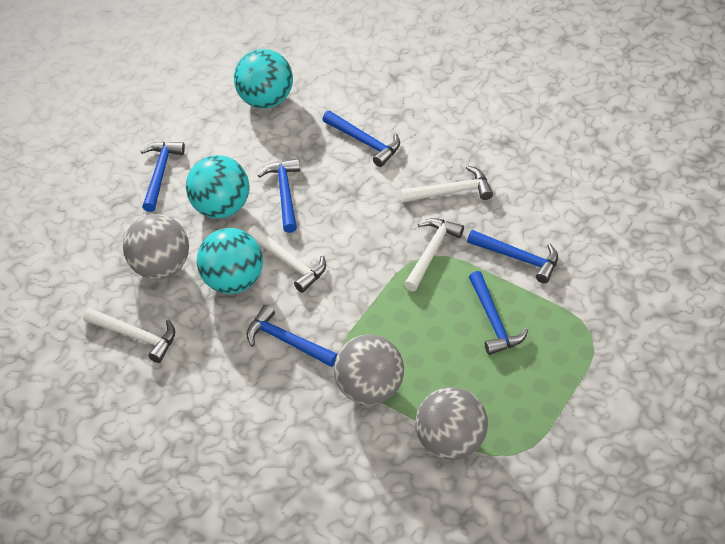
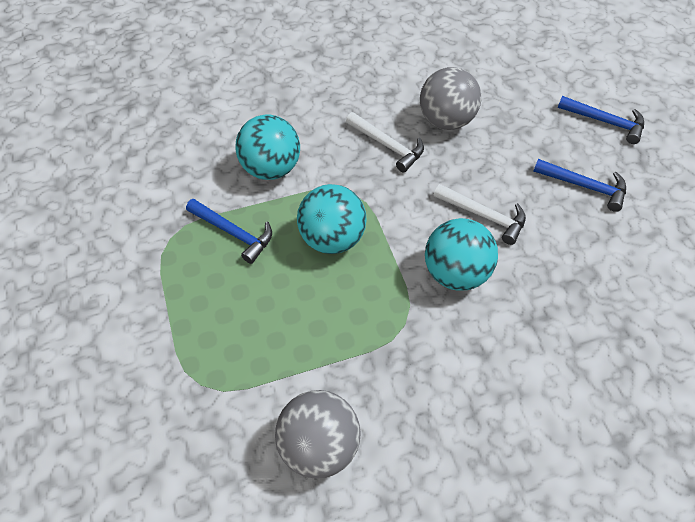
blue hammer: 6 -> 3
grey ball: 3 -> 2
white hammer: 4 -> 2

